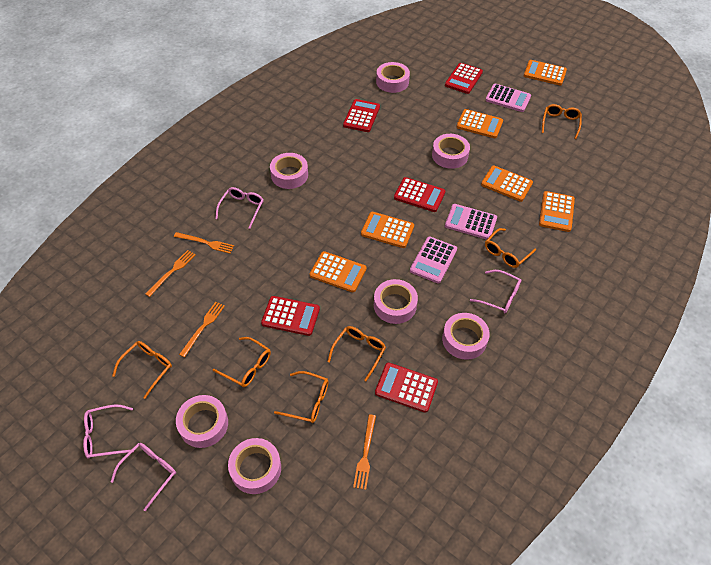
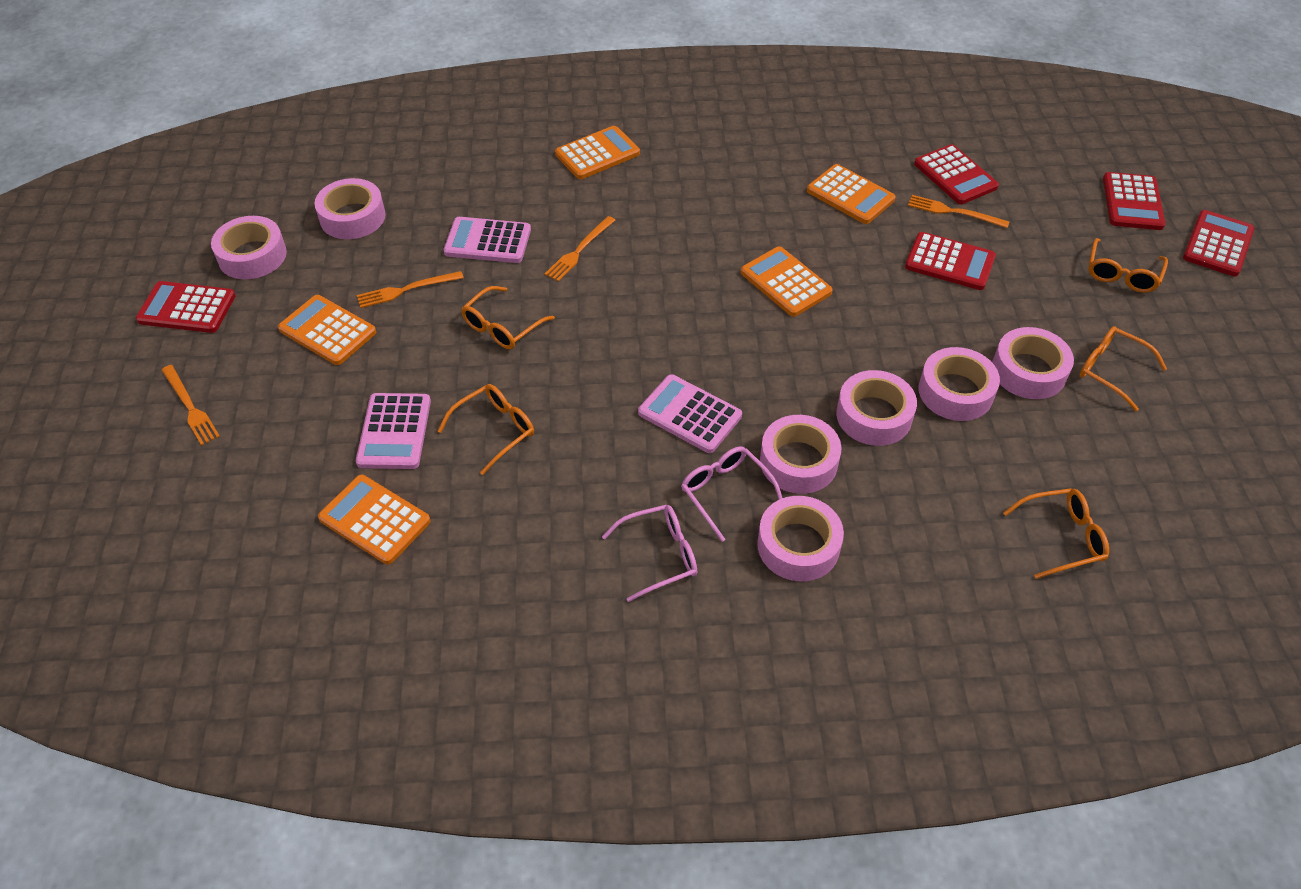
orange calculator: 6 -> 5
orange glasses: 6 -> 5
pink glasses: 4 -> 2

